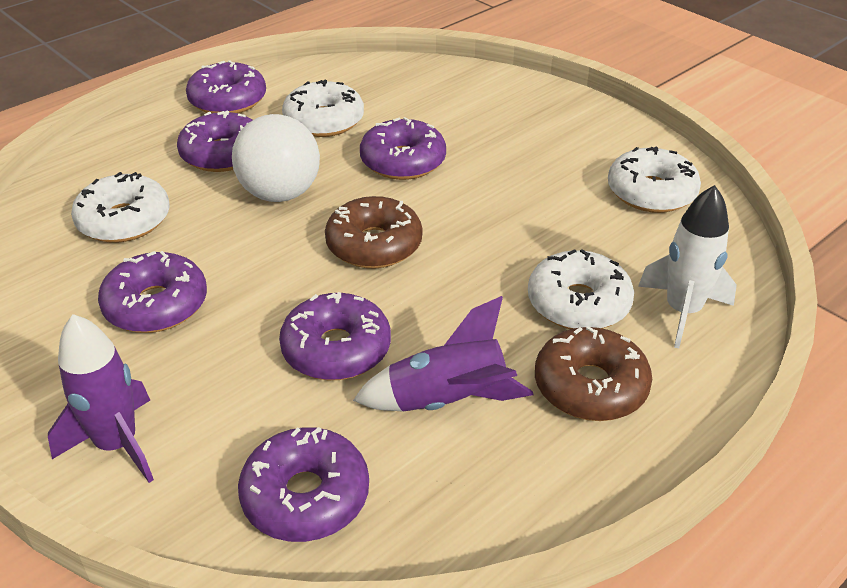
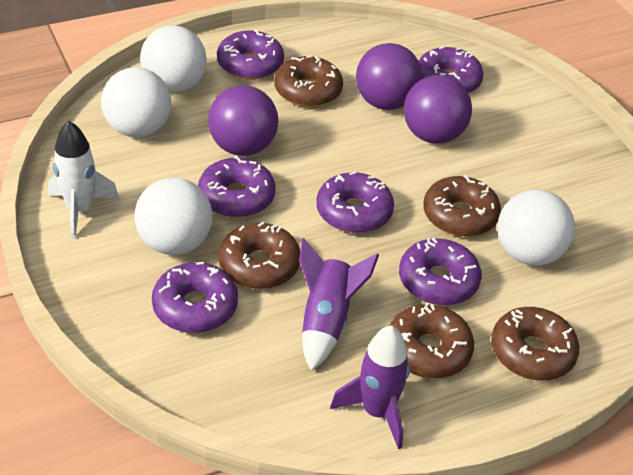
brown donut: 2 -> 5
purple ball: 0 -> 3
white ball: 1 -> 4
white donut: 4 -> 0

